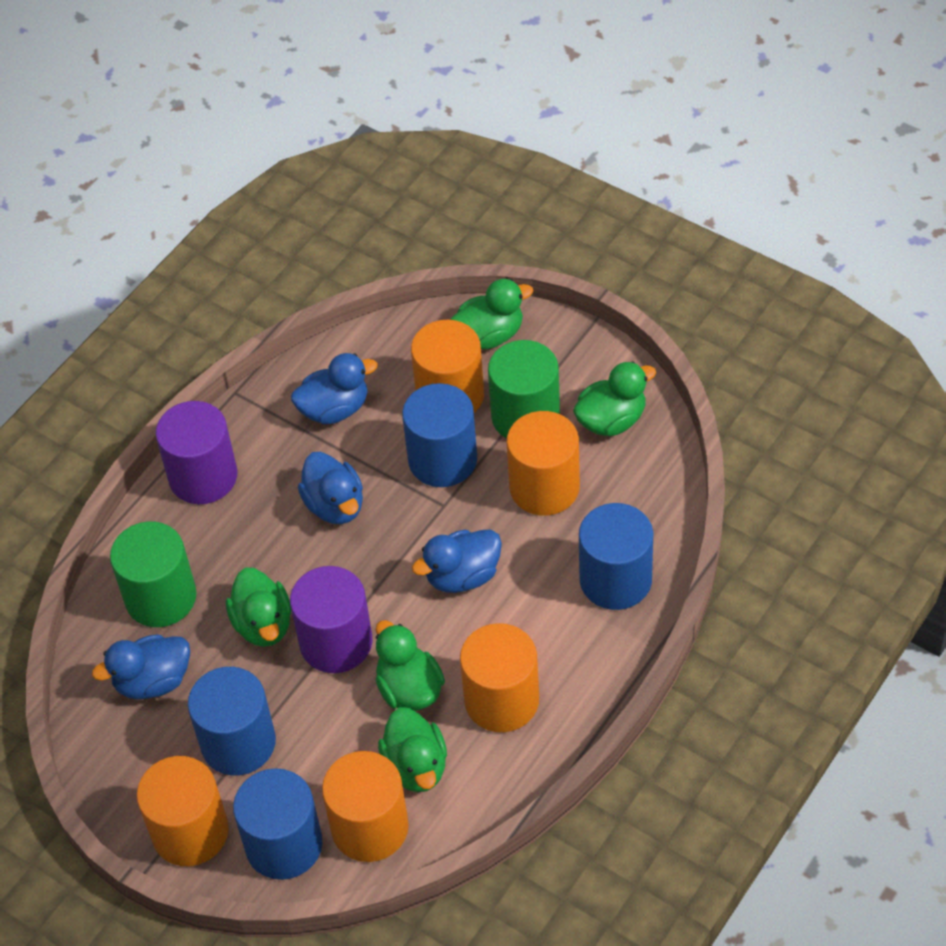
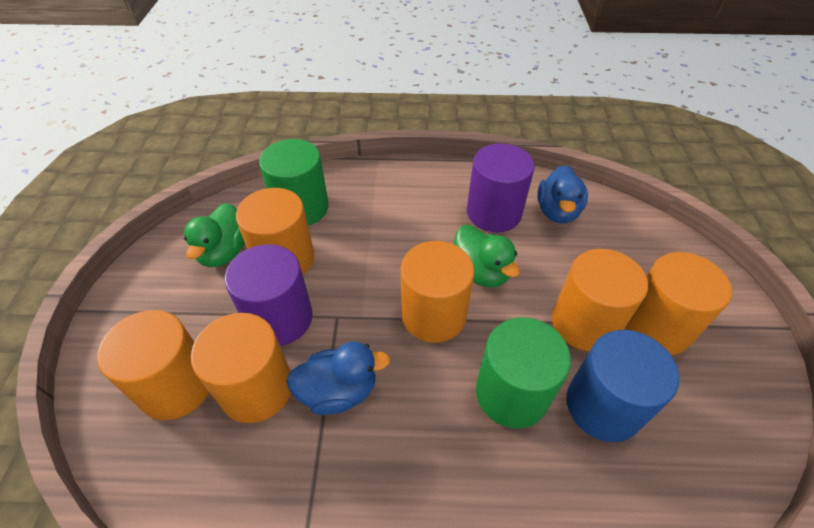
blue cylinder: 4 -> 1
blue duck: 4 -> 2
green duck: 5 -> 2
orange cylinder: 5 -> 6

